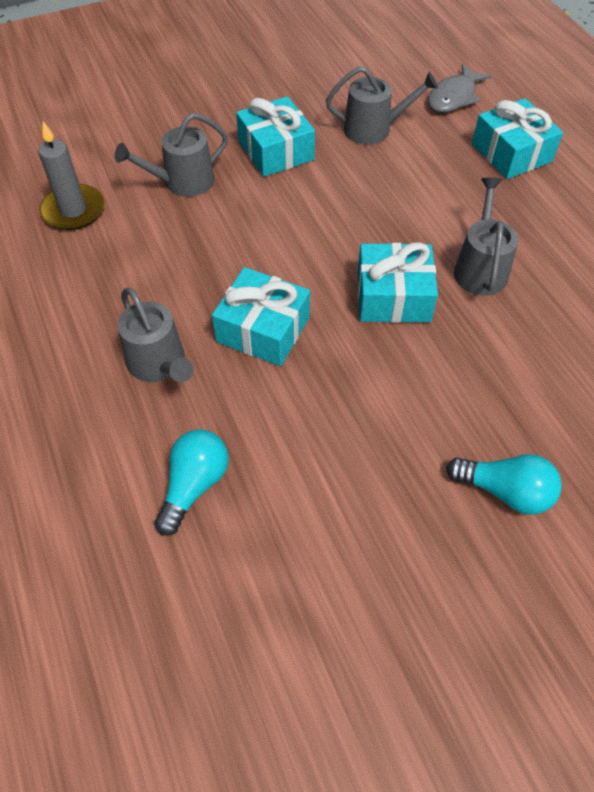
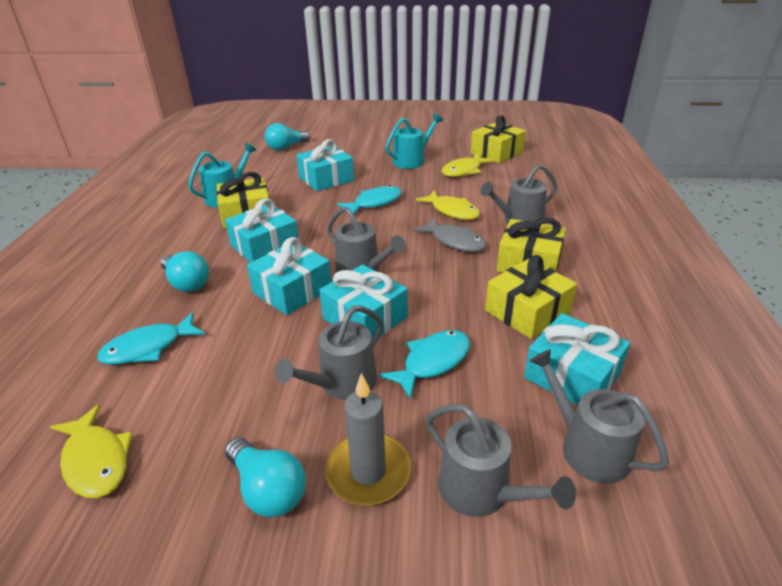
grey watering can: 4 -> 5
turquoise fish: 0 -> 3
turquoise gift: 4 -> 5
turquoise light bulb: 2 -> 3
turquoise watering can: 0 -> 2
yellow fish: 0 -> 3
yellow gift: 0 -> 4

